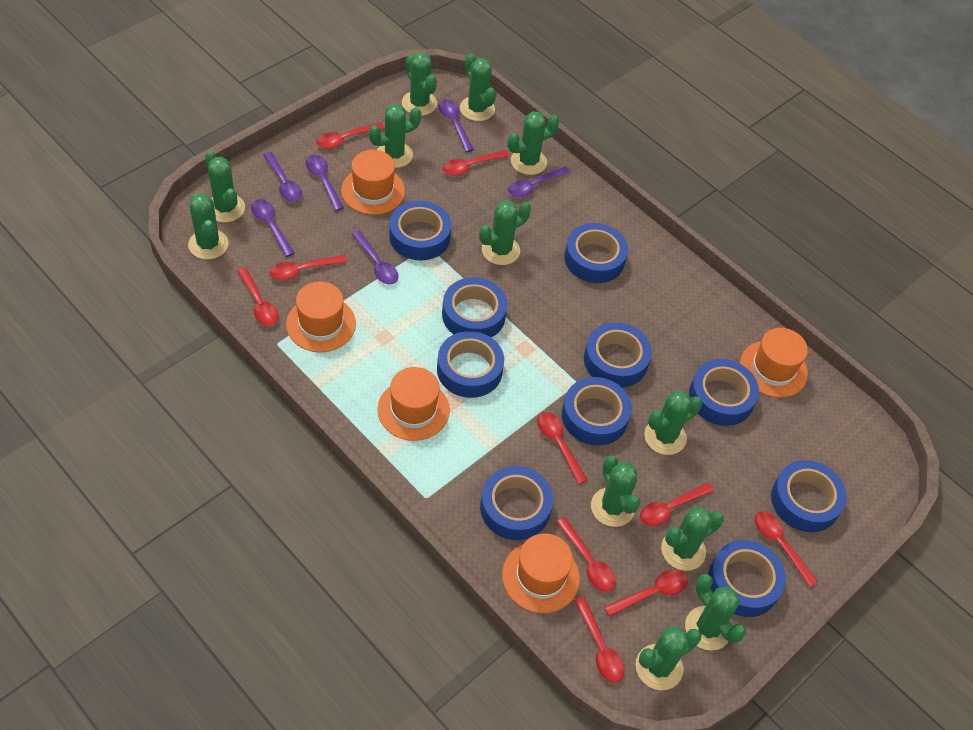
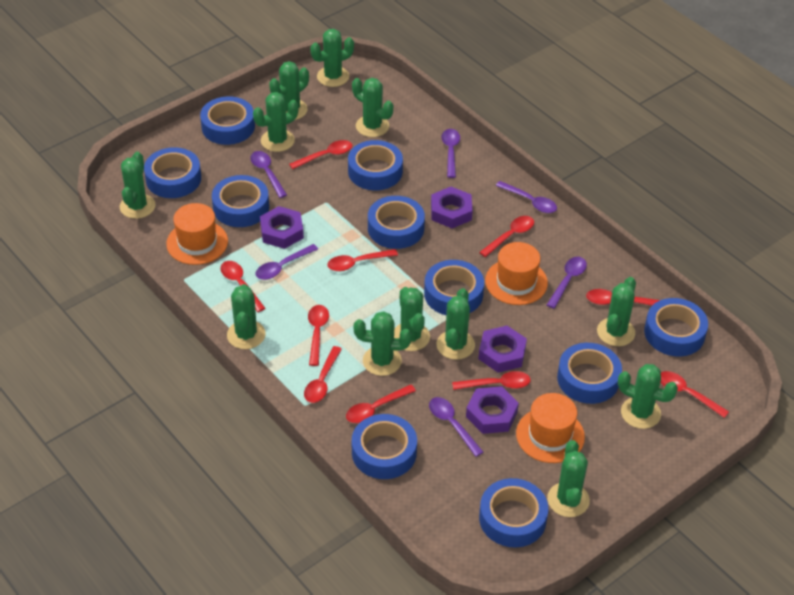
orange hat: 5 -> 3
purple nut: 0 -> 4

